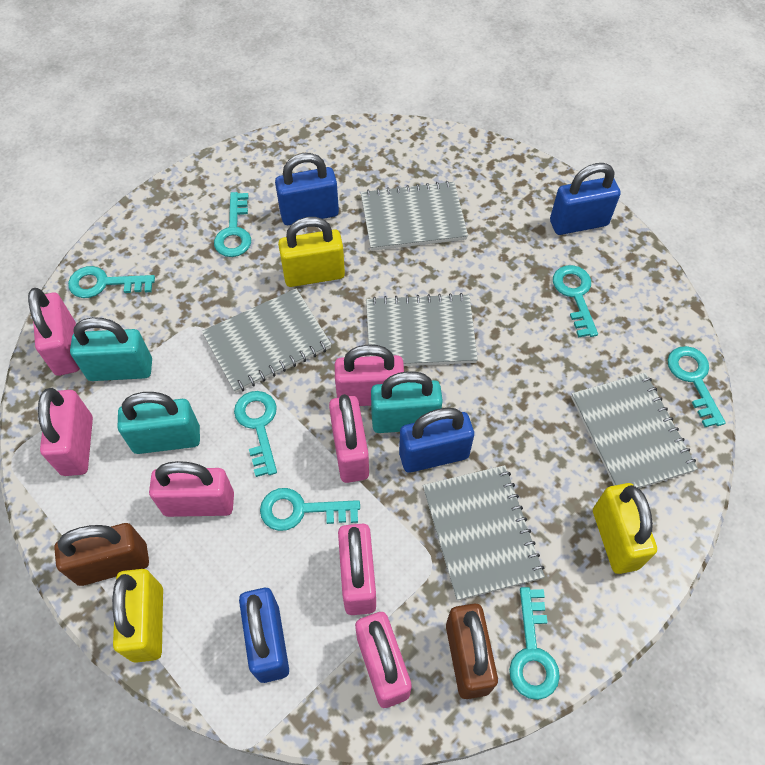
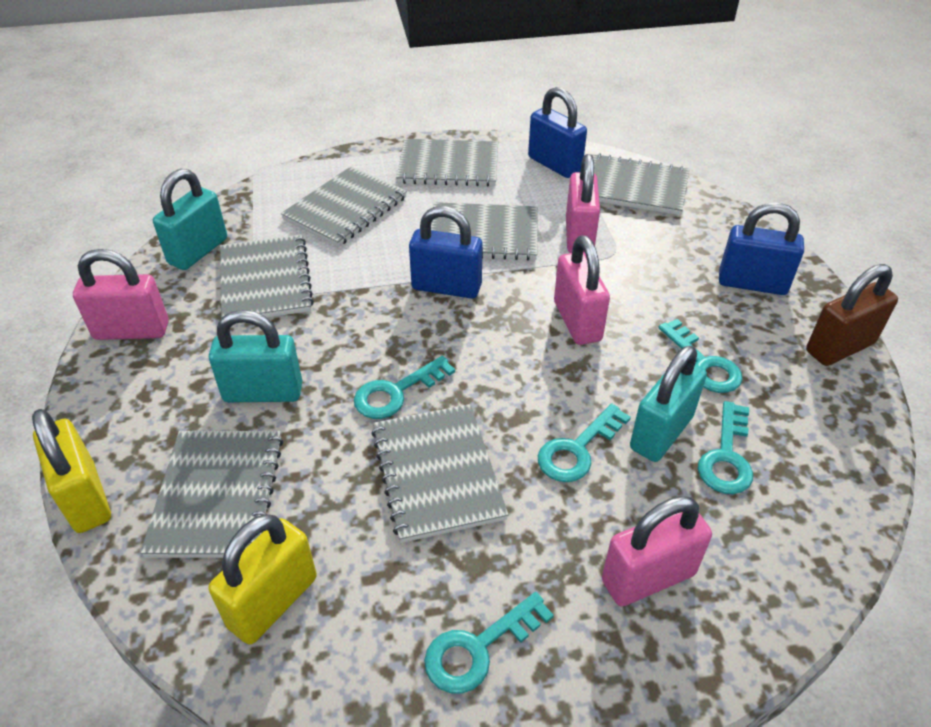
blue padlock: 4 -> 3
brown padlock: 2 -> 1
grey notebook: 5 -> 7
pink padlock: 7 -> 4
turquoise key: 7 -> 5
yellow padlock: 3 -> 2

